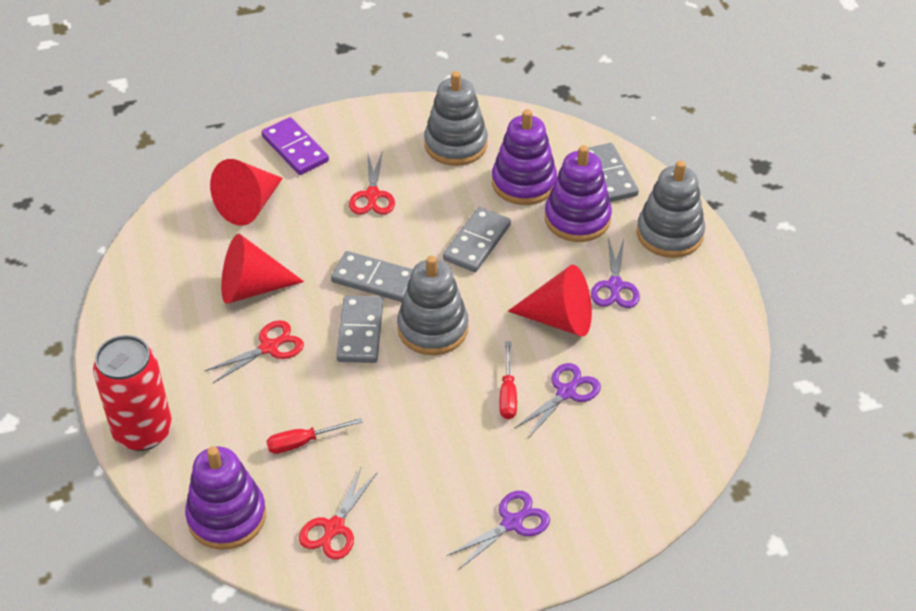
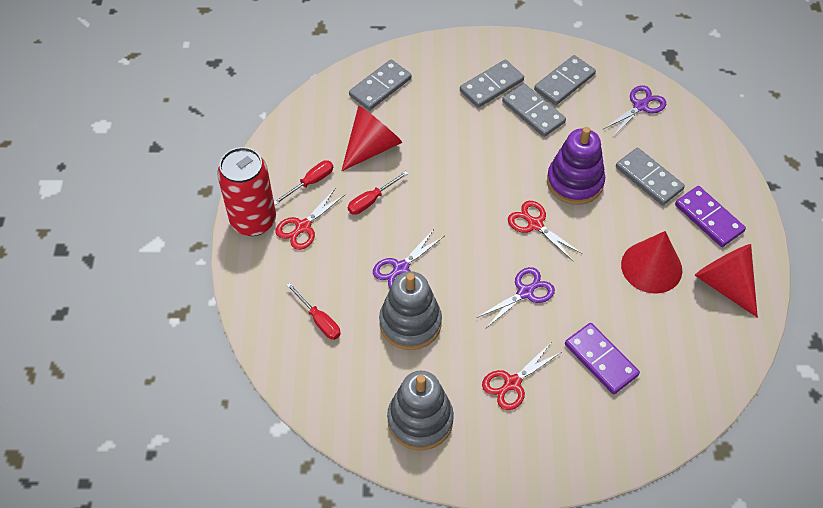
grey domino: 4 -> 5
grey stacking toy: 3 -> 2
purple domino: 1 -> 2
purple stacking toy: 3 -> 1
red screwdriver: 2 -> 3

